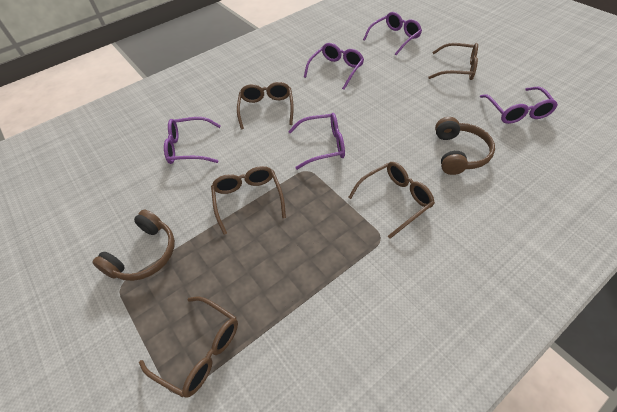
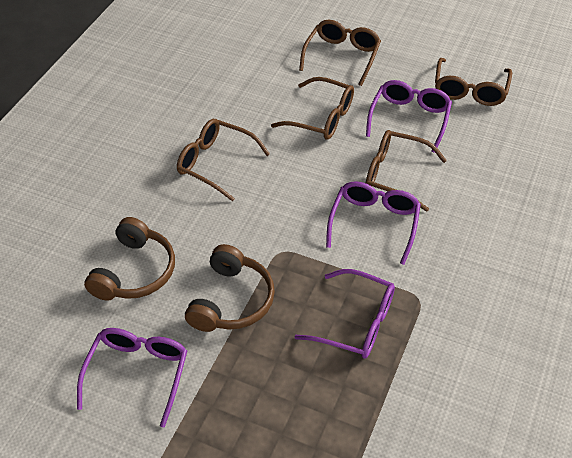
purple glasses: 5 -> 4

